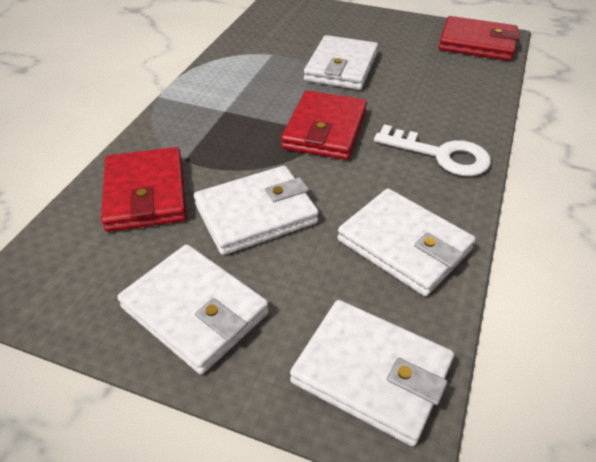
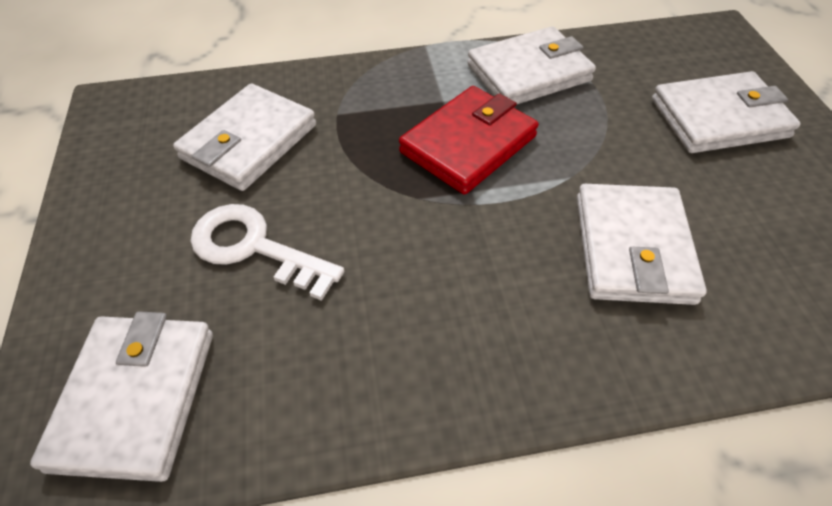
red wallet: 3 -> 1

